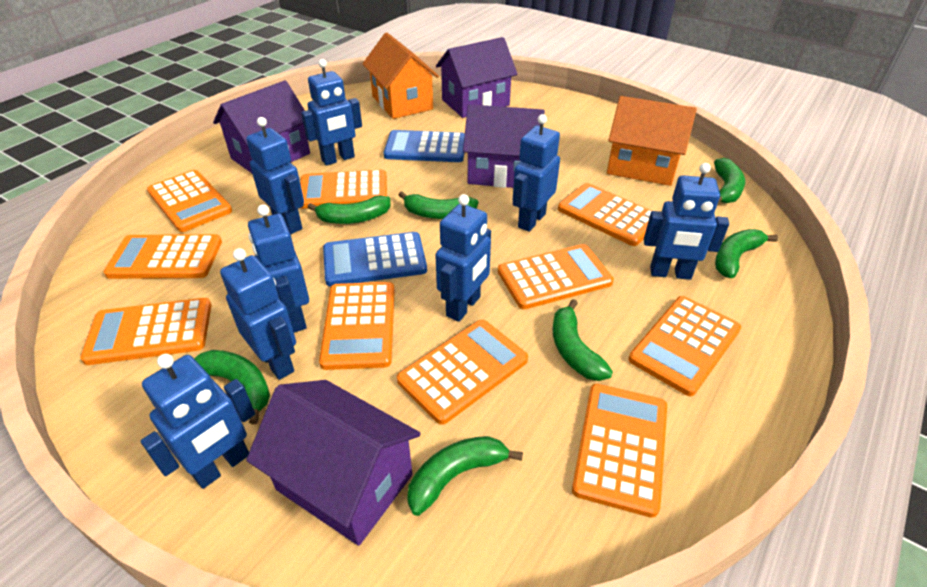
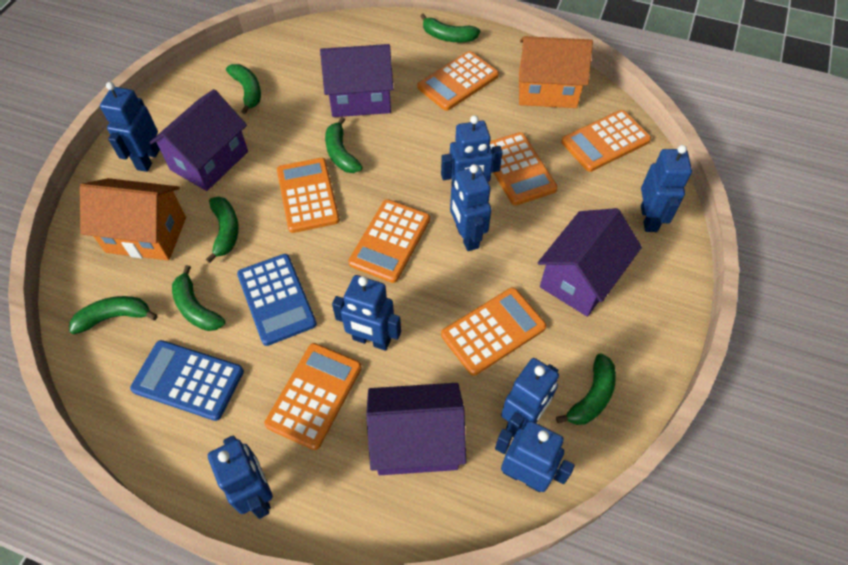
orange calculator: 10 -> 7

